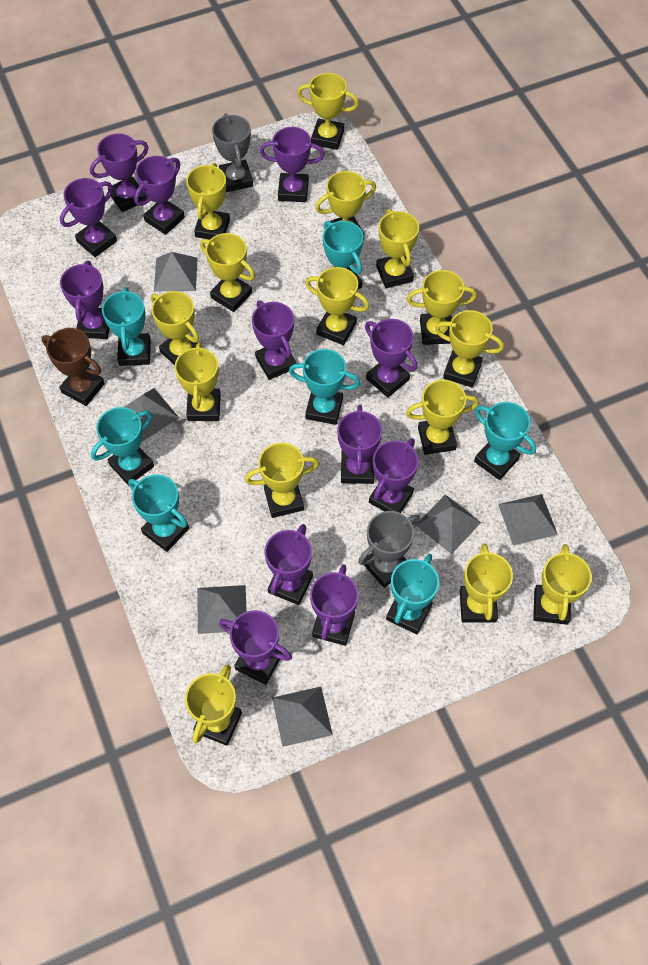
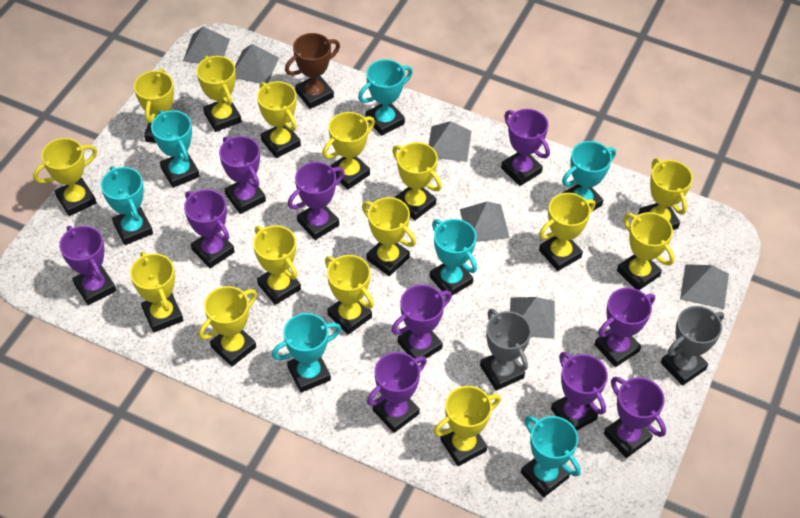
purple trophy: 12 -> 10

